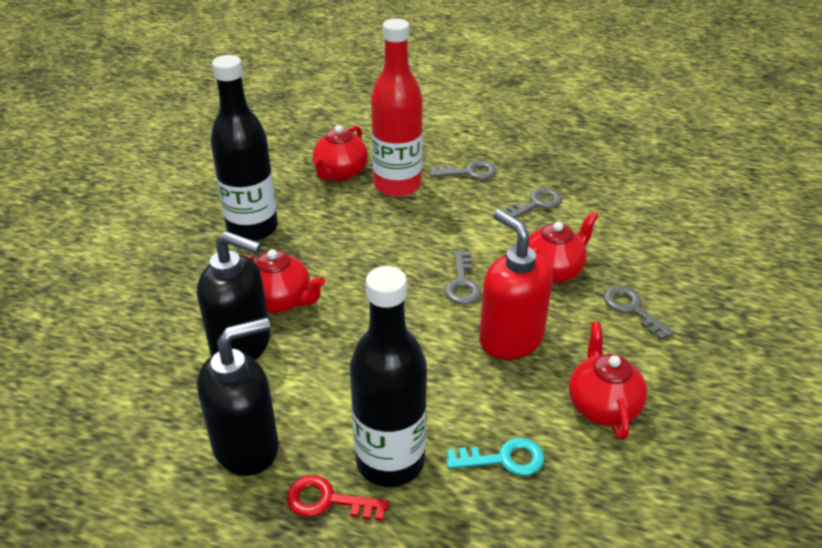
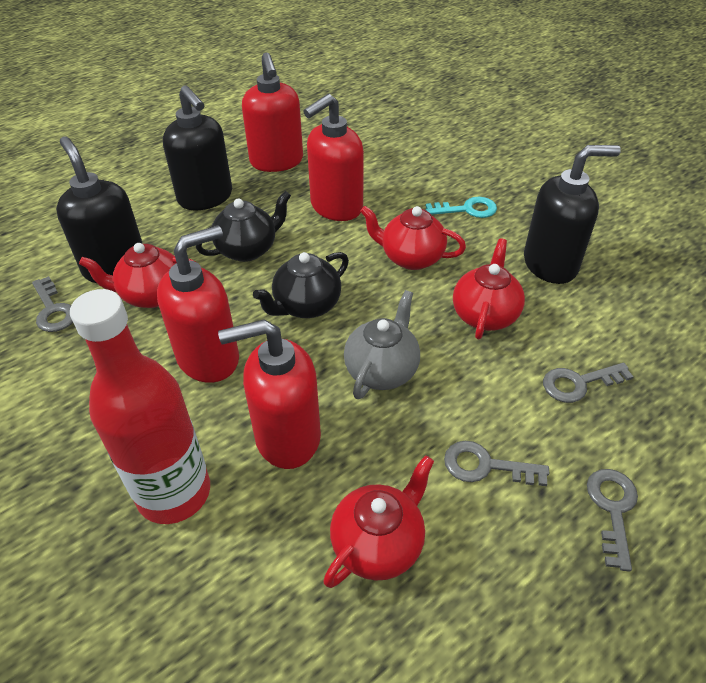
black bottle: 2 -> 0
black soap dispenser: 2 -> 3
black teapot: 0 -> 2
grey teapot: 0 -> 1
red key: 1 -> 0
red soap dispenser: 1 -> 4

